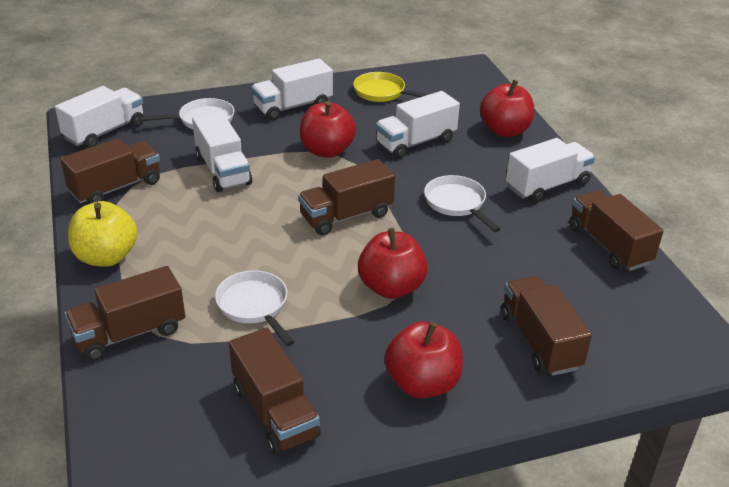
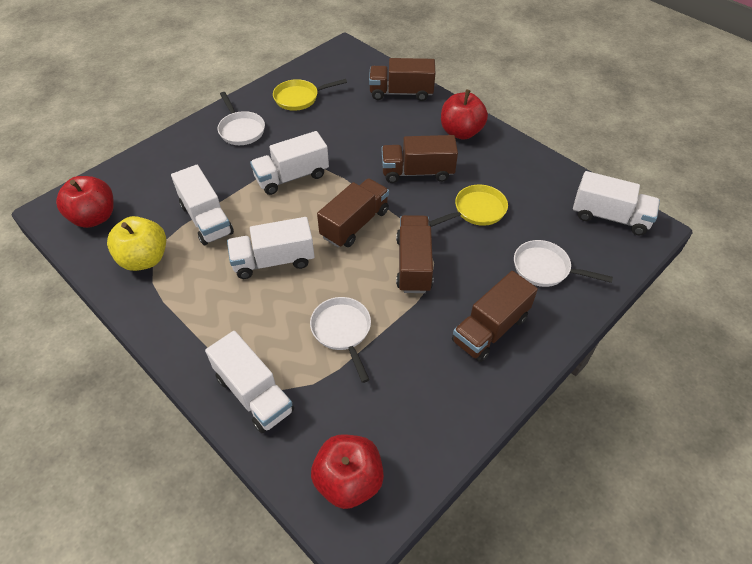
brown truck: 6 -> 5
red apple: 4 -> 3
yellow pan: 1 -> 2

